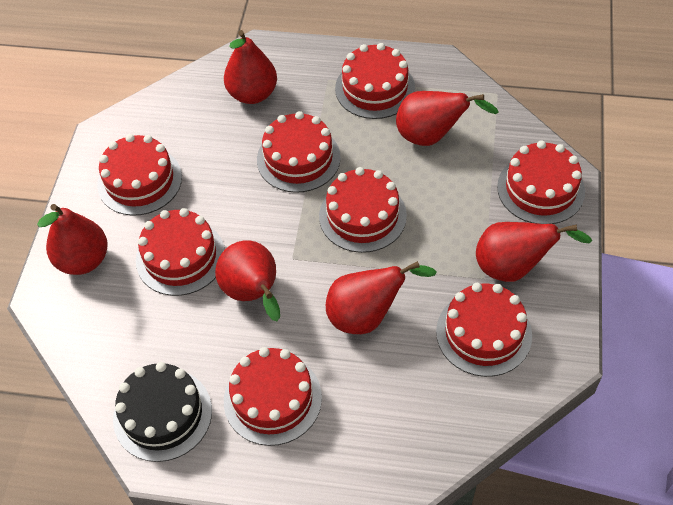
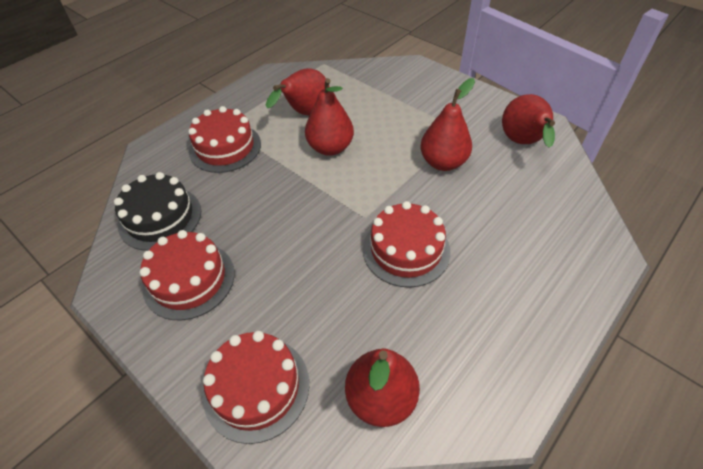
red cake: 8 -> 4
red pear: 6 -> 5

